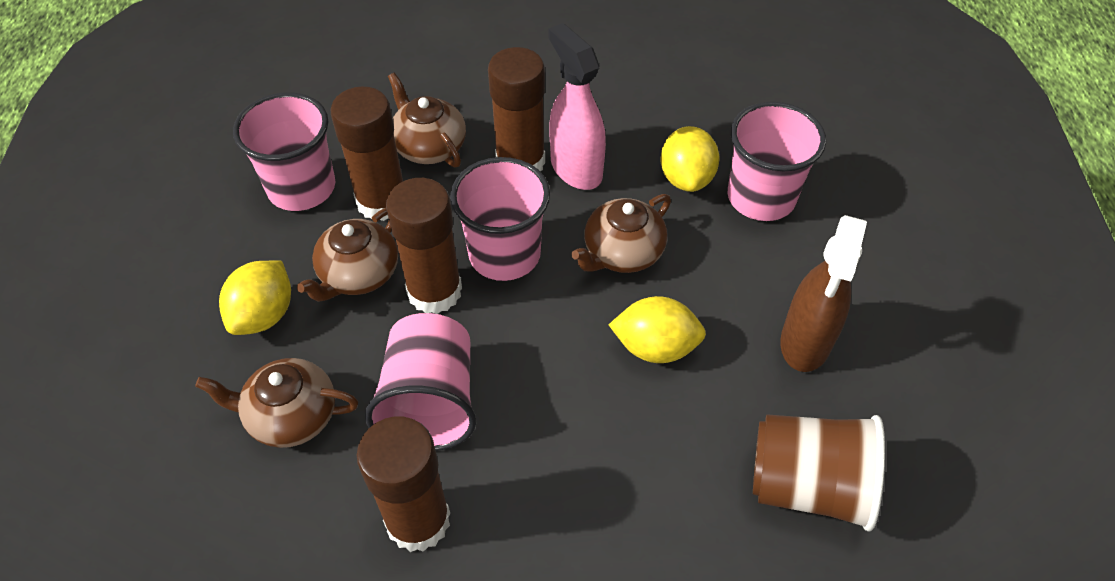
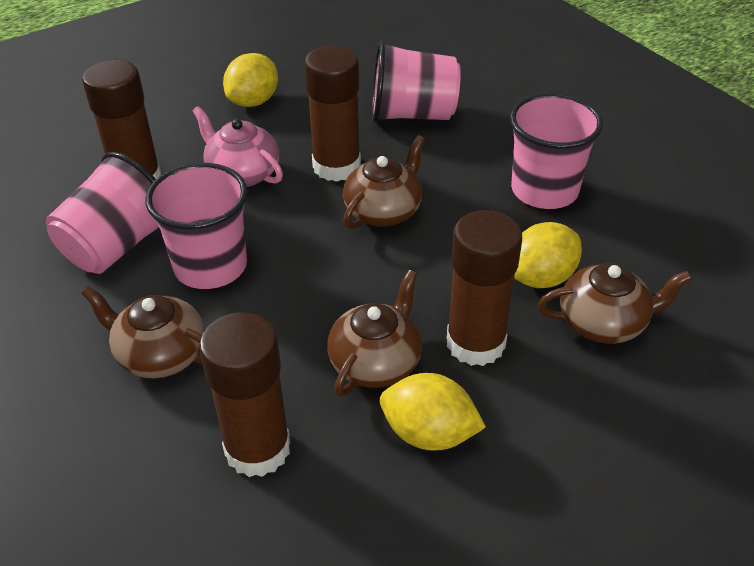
brown cup: 1 -> 0
brown spray bottle: 1 -> 0
pink spray bottle: 1 -> 0
pink teapot: 0 -> 1

